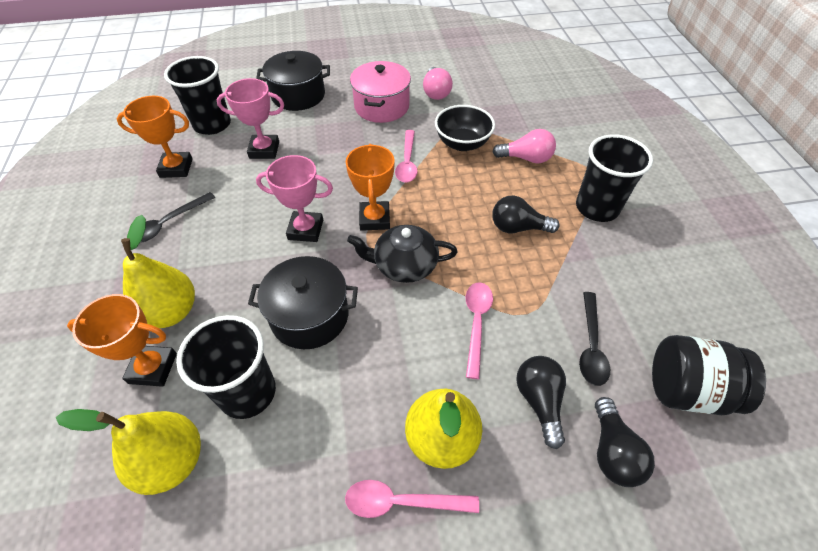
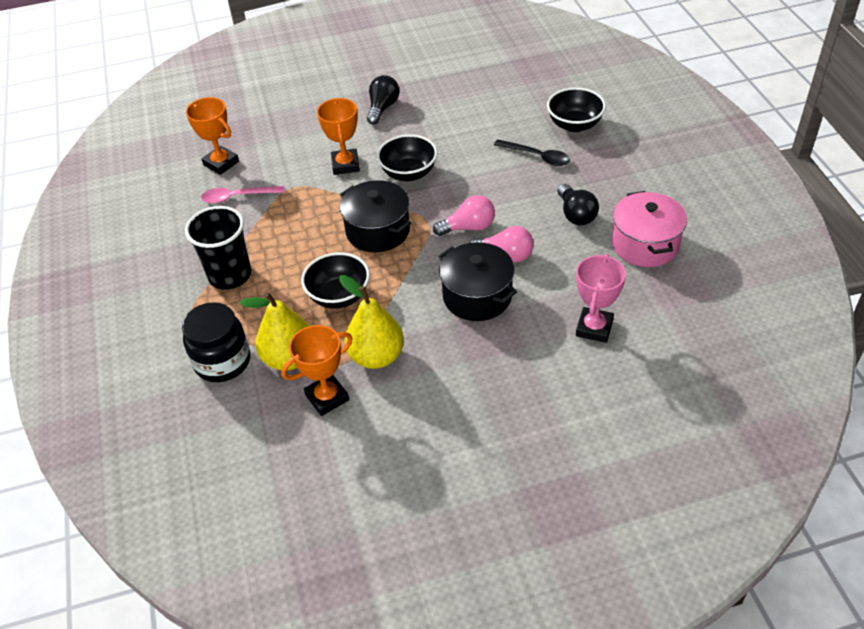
black bowl: 1 -> 3
black cup: 3 -> 1
black light bulb: 3 -> 2
black spoon: 2 -> 1
black teapot: 1 -> 0
pink spoon: 3 -> 1
pink trophy: 2 -> 1
yellow pear: 3 -> 2

